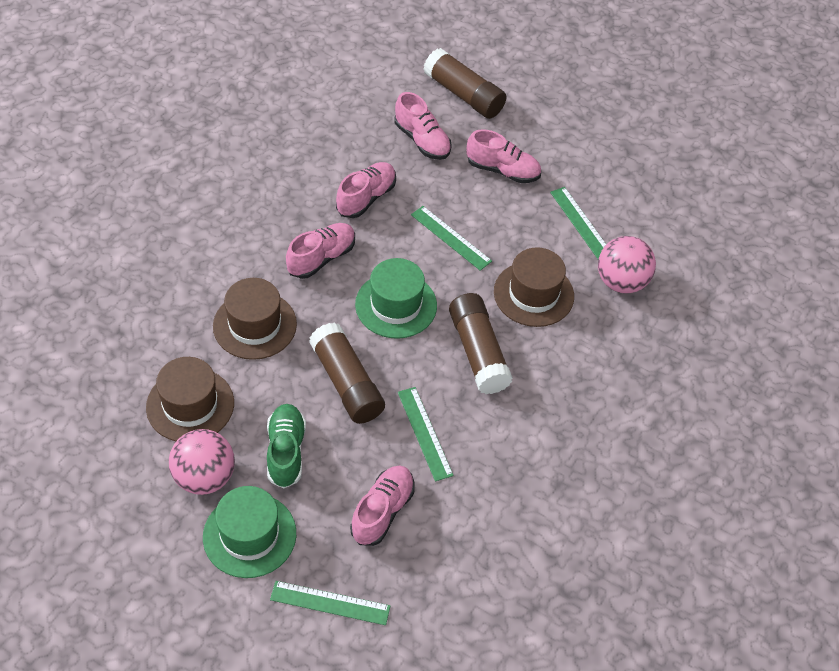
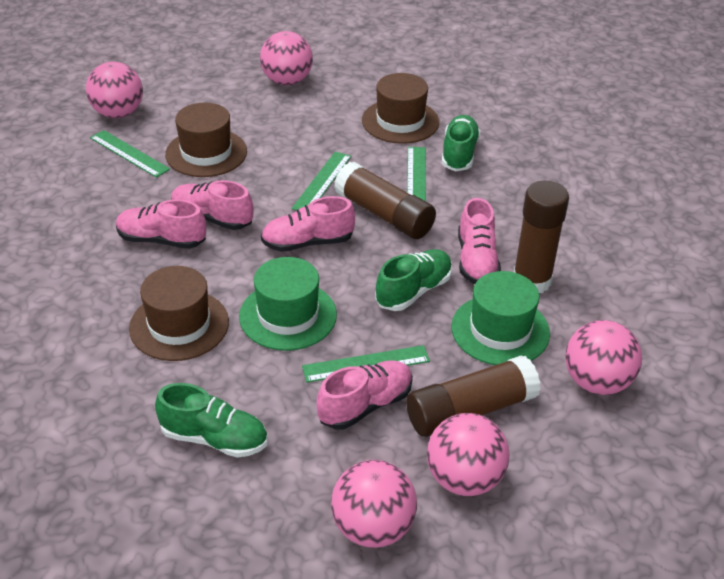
green shoe: 1 -> 3
pink ball: 2 -> 5

